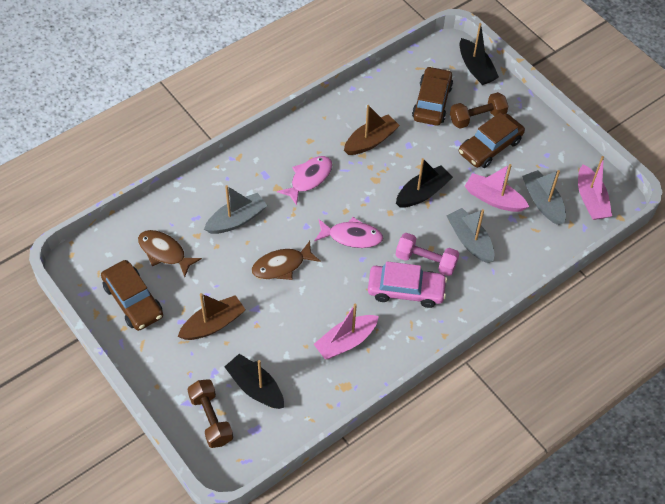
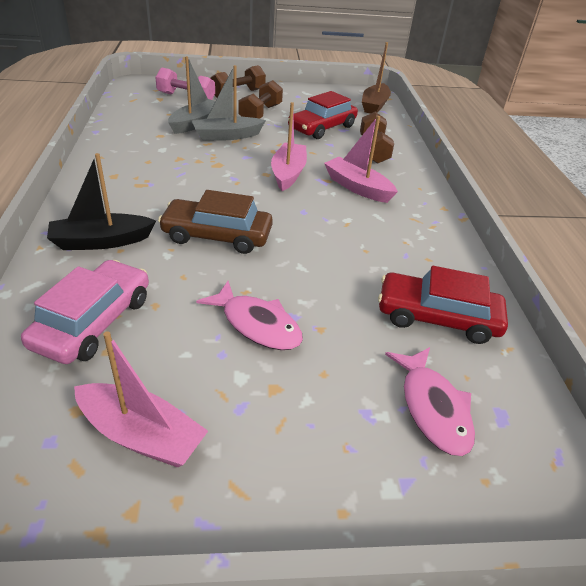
black boat: 3 -> 1
brown boat: 2 -> 1
brown car: 3 -> 1
brown dumbbell: 2 -> 3
brown fish: 2 -> 0
grey boat: 3 -> 2
red car: 0 -> 2

